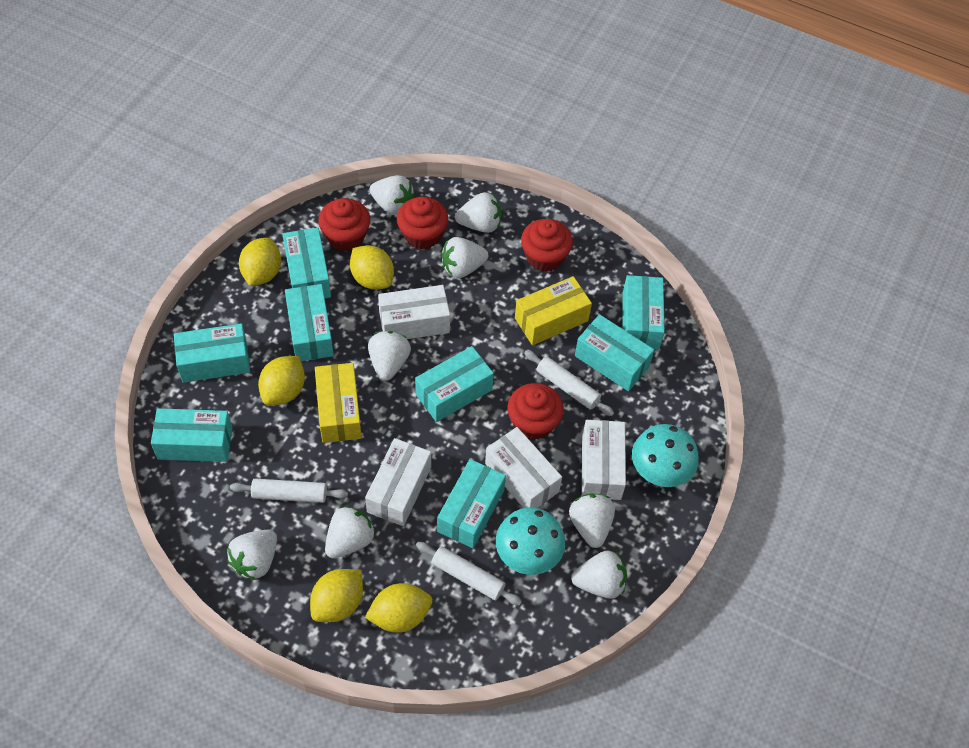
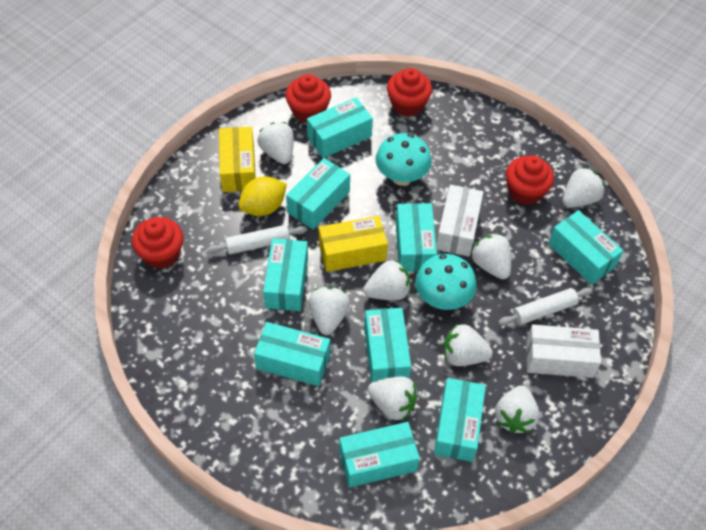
turquoise box: 8 -> 9
white box: 4 -> 2
white rolling pin: 3 -> 2
yellow lemon: 5 -> 1

